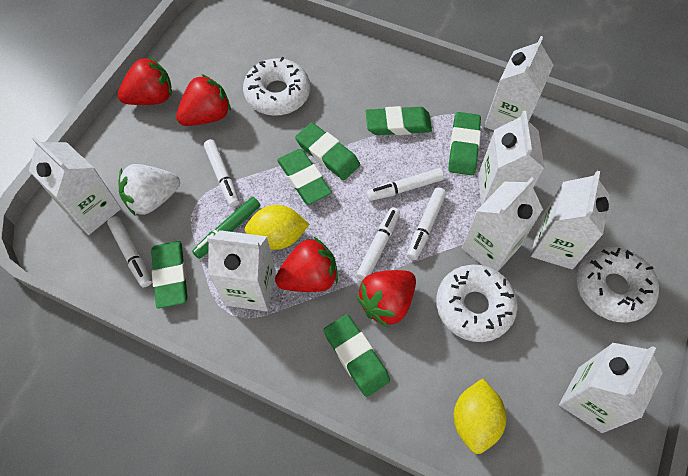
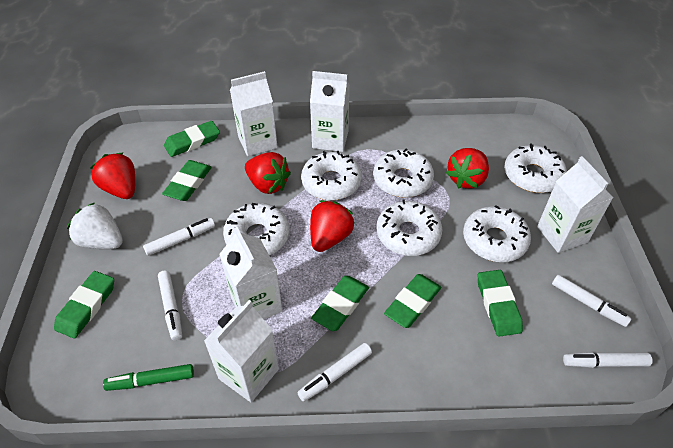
white carton: 7 -> 5
white donut: 3 -> 6
yellow lemon: 2 -> 0

